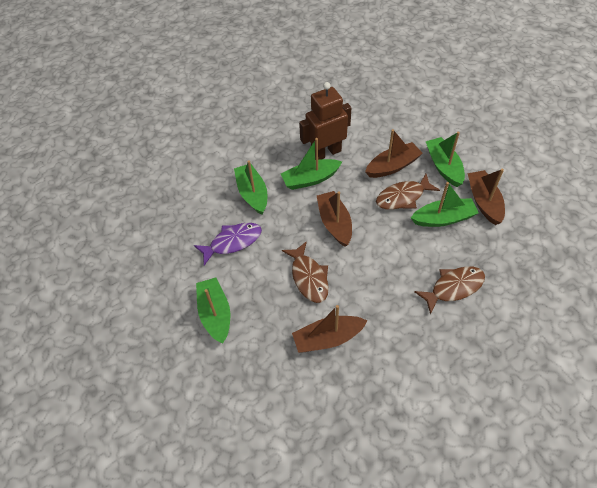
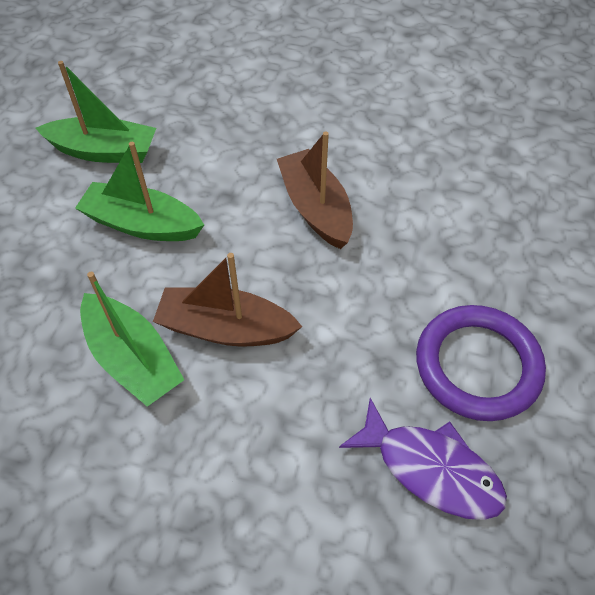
brown boat: 4 -> 2
brown fish: 3 -> 0
brown robot: 1 -> 0
green boat: 5 -> 3
purple ring: 0 -> 1

